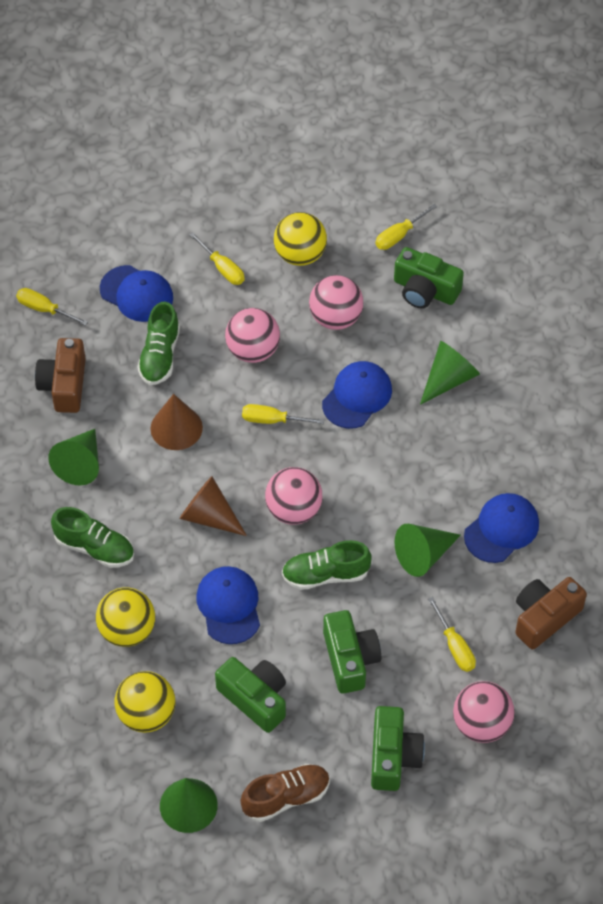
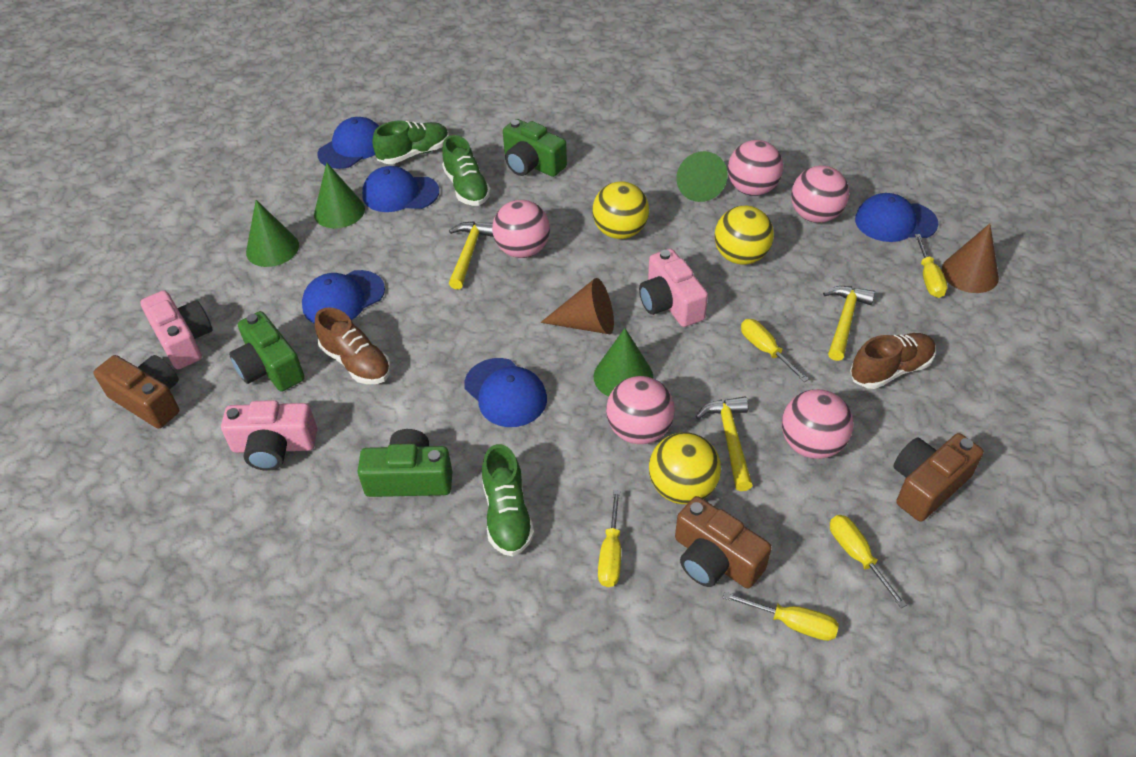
blue cap: 4 -> 5
brown camera: 2 -> 3
brown shoe: 1 -> 2
green camera: 4 -> 3
pink ball: 4 -> 5
pink camera: 0 -> 3
yellow hammer: 0 -> 3

